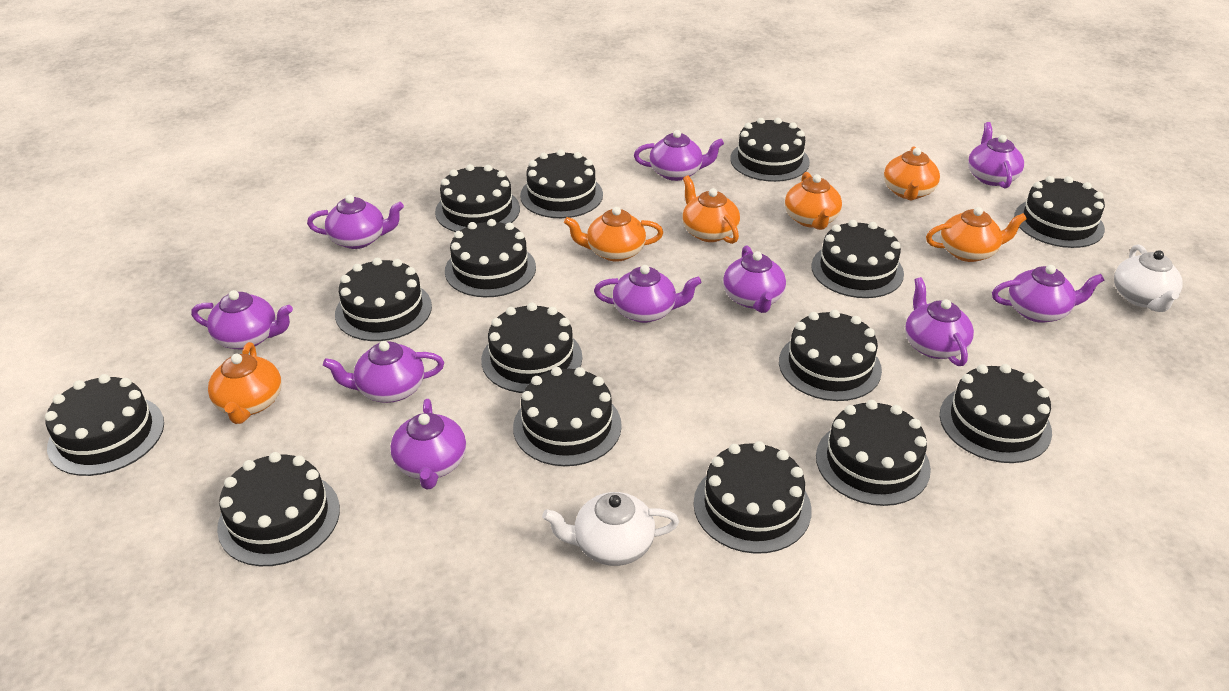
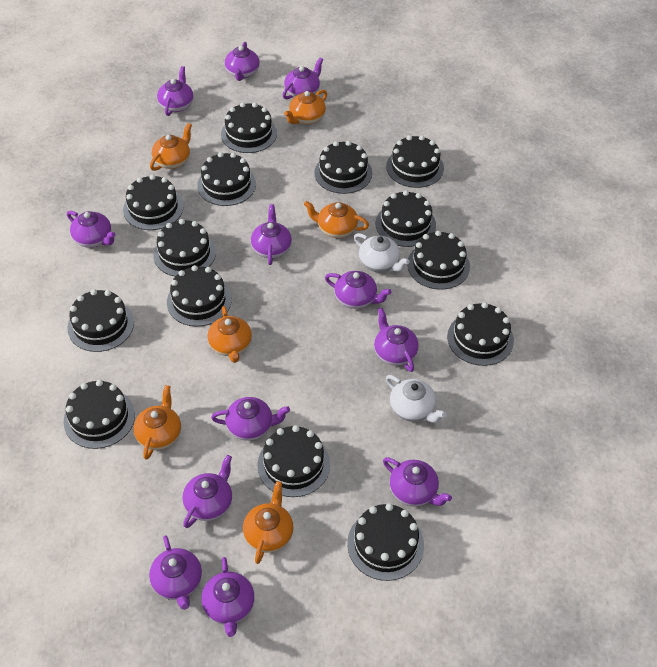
black cake: 15 -> 14
purple teapot: 10 -> 12

